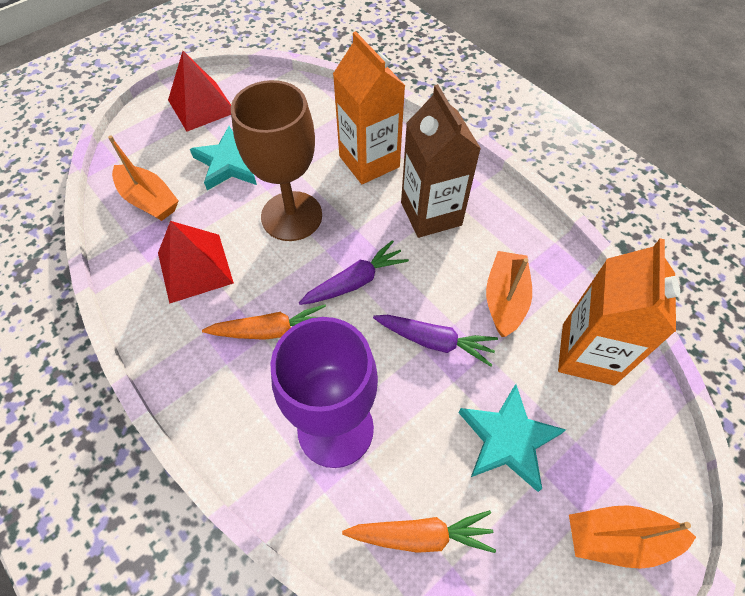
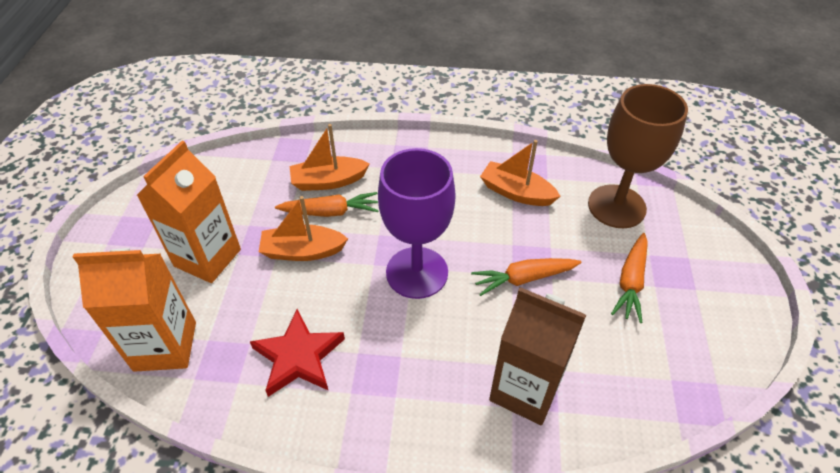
orange carrot: 2 -> 3
purple carrot: 2 -> 0
red pyramid: 2 -> 0
red star: 0 -> 1
turquoise star: 2 -> 0

